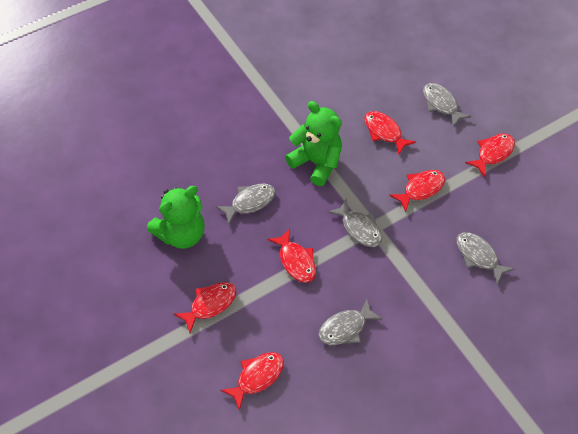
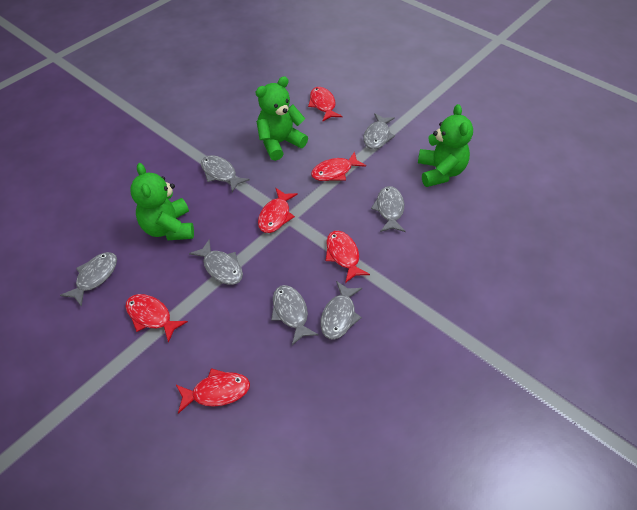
green teddy bear: 2 -> 3
grey fish: 5 -> 7

